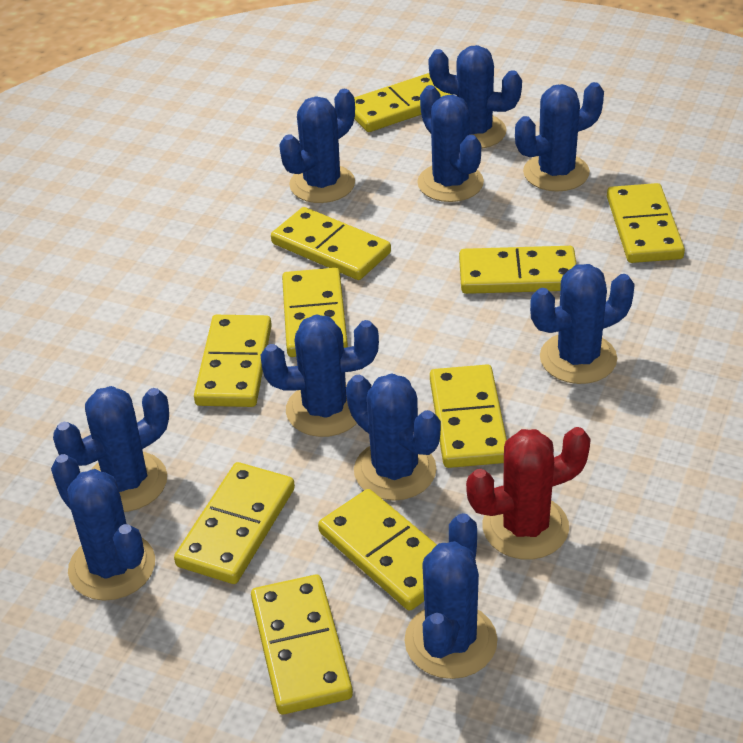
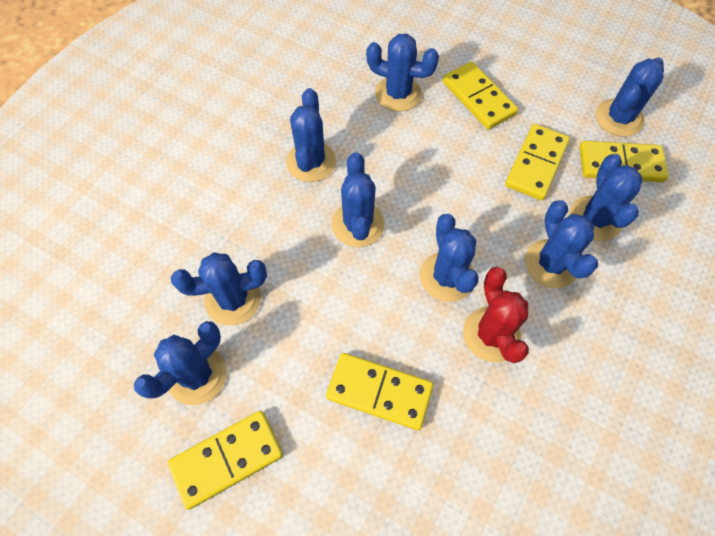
blue cactus: 10 -> 9
yellow domino: 10 -> 5

